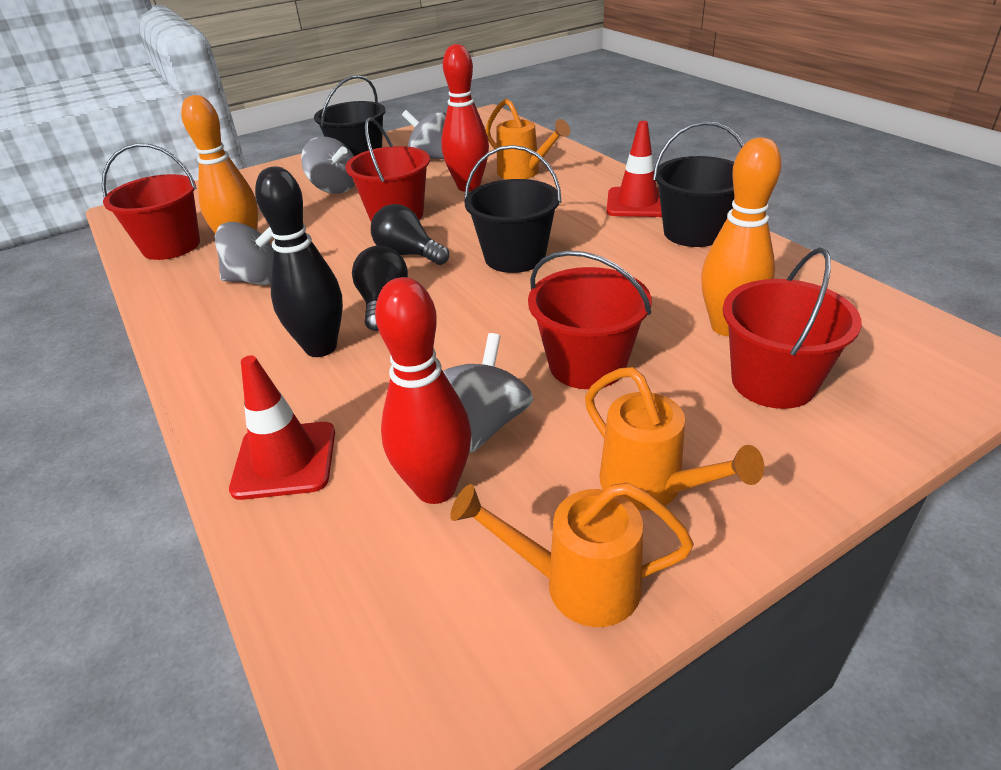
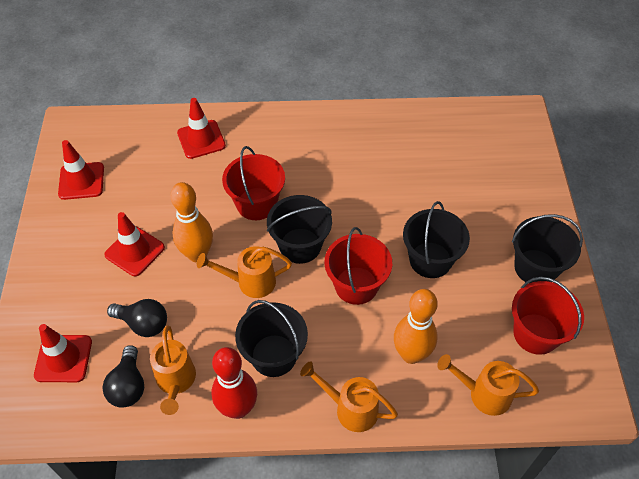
black bowling pin: 1 -> 0
black bucket: 3 -> 4
grey spinning top: 4 -> 0
orange watering can: 3 -> 4
red bowling pin: 2 -> 1
red bucket: 4 -> 3
red traffic cone: 2 -> 4

